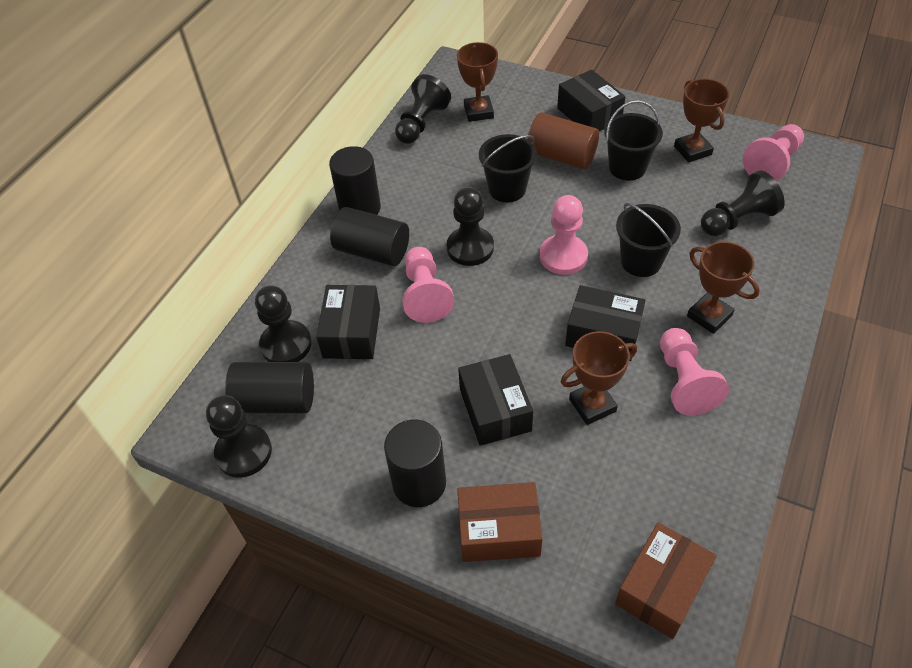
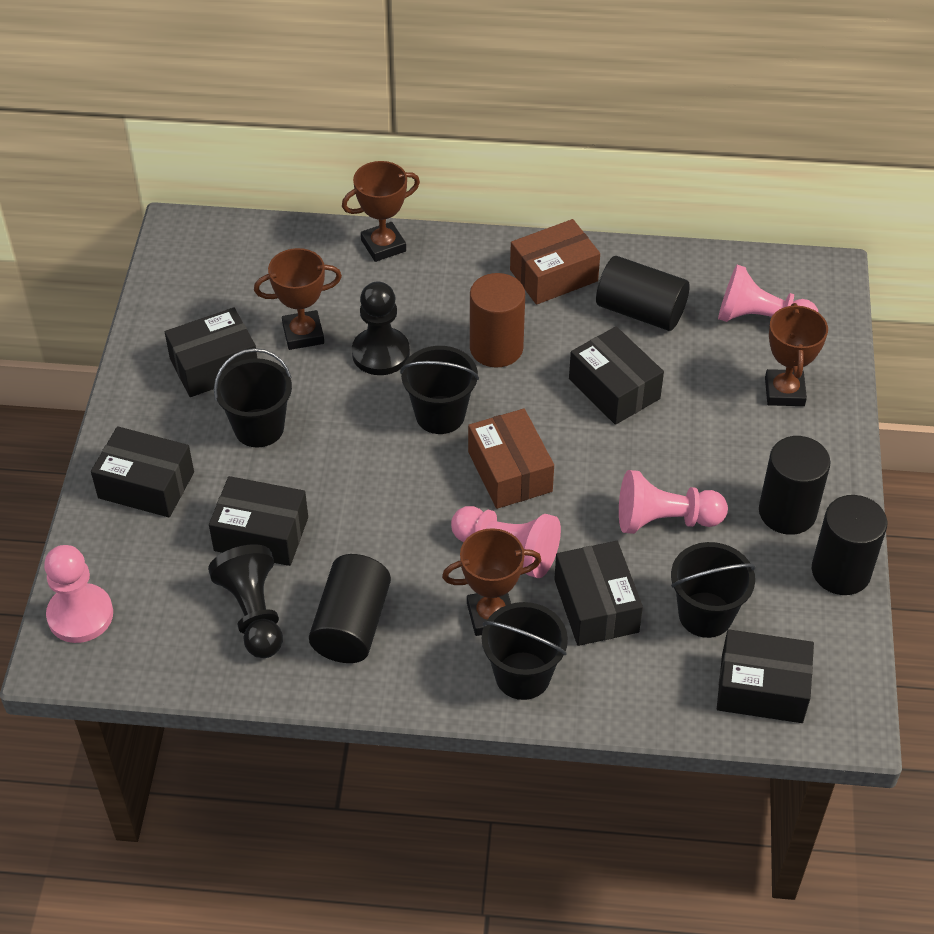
black box: 4 -> 6
black bucket: 3 -> 4
black pawn: 5 -> 2

